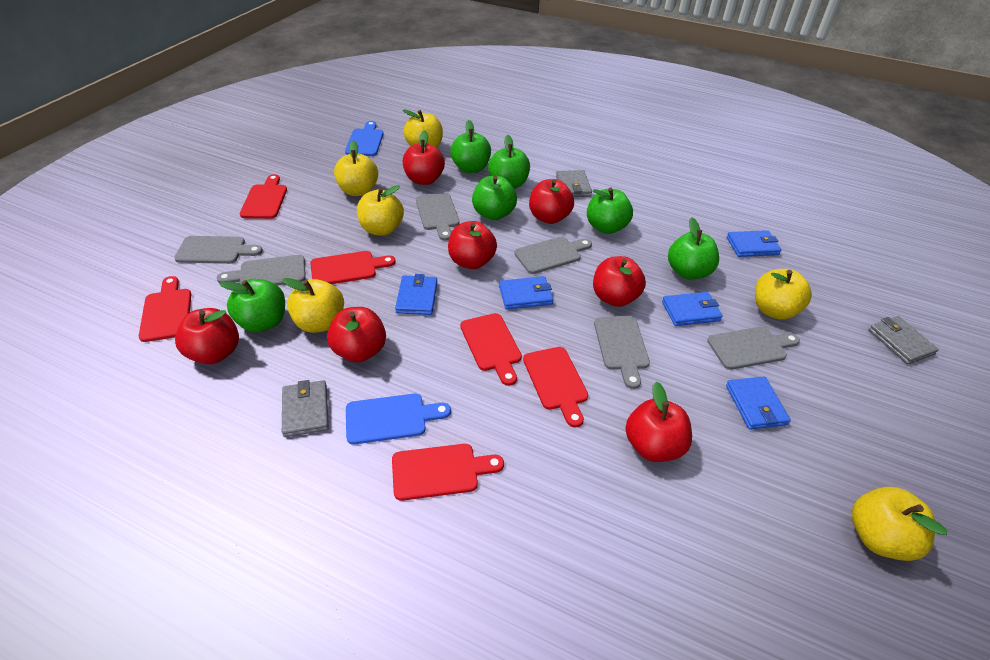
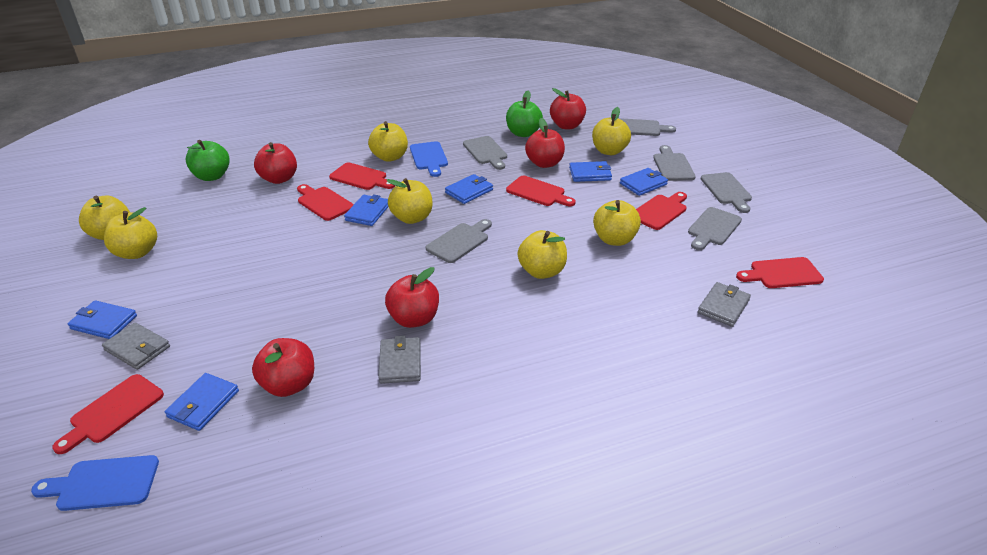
blue wallet: 5 -> 6
green apple: 6 -> 2
red apple: 7 -> 5
yellow apple: 6 -> 7

